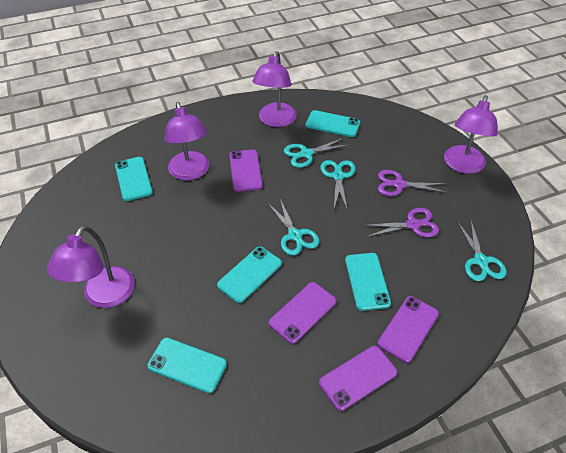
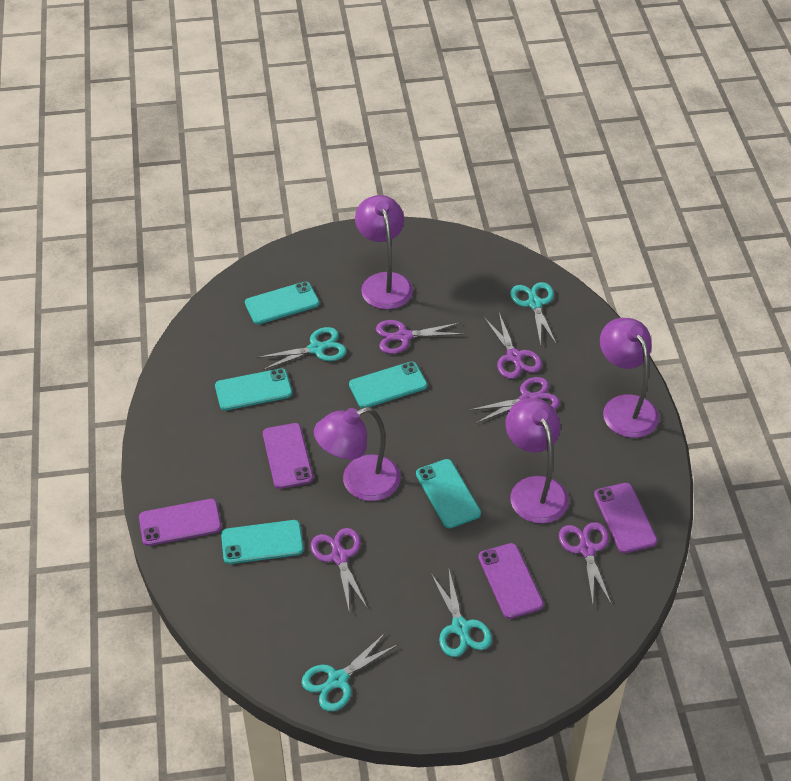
purple scissors: 2 -> 5

